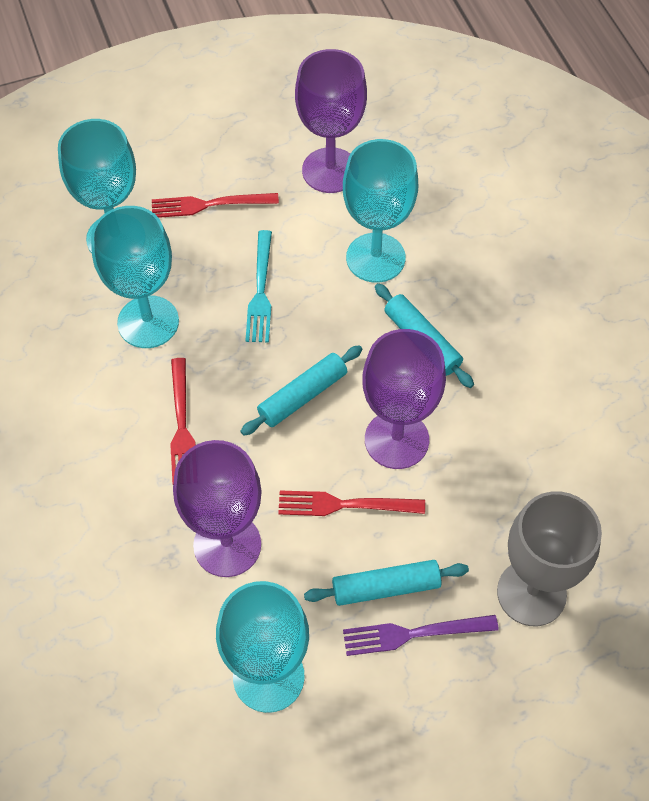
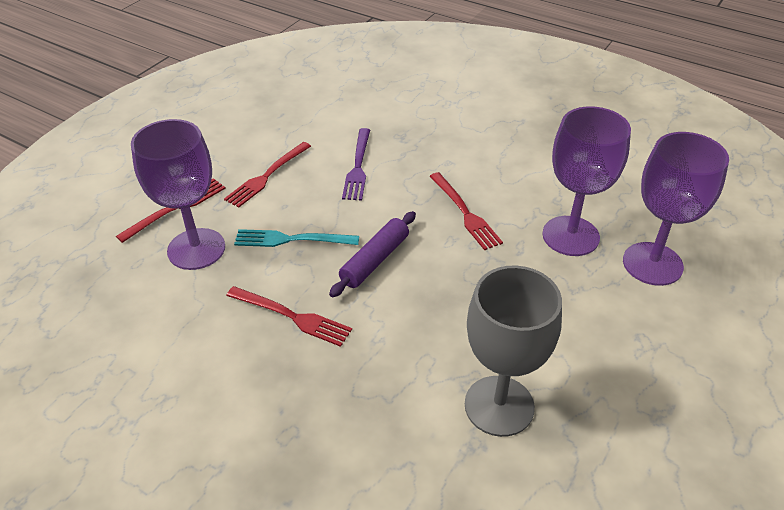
purple rolling pin: 0 -> 1
red fork: 3 -> 4
turquoise goblet: 4 -> 0
turquoise rolling pin: 3 -> 0

